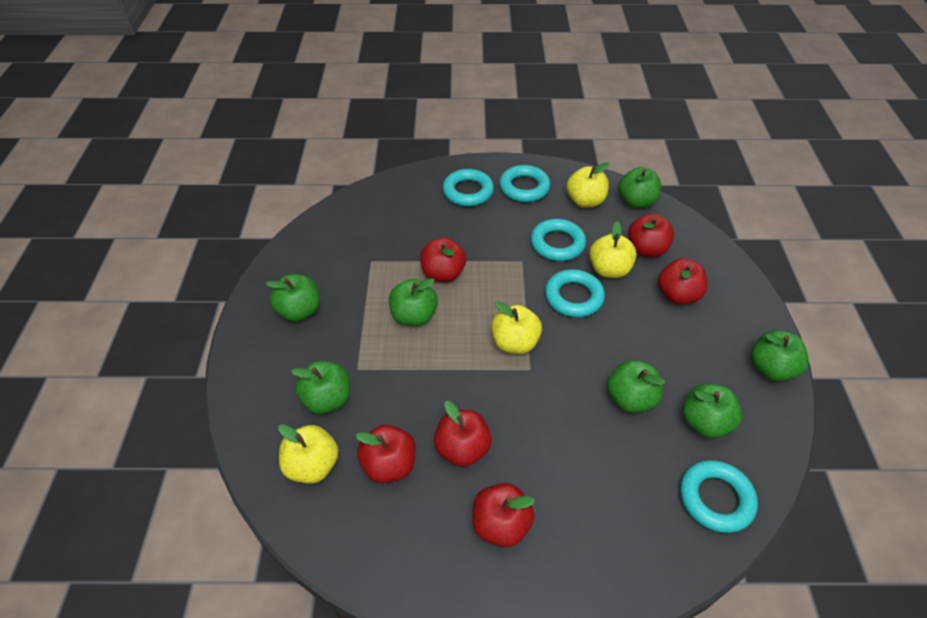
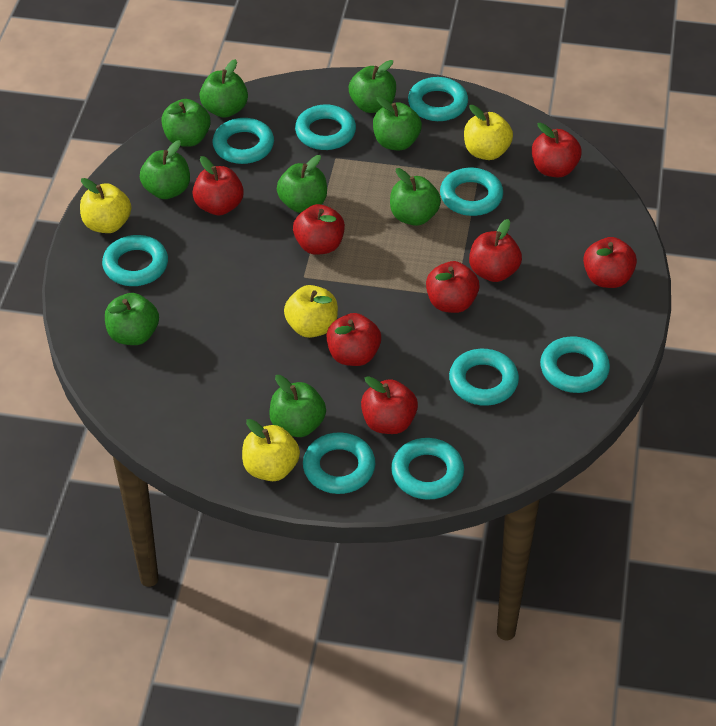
green apple: 7 -> 9
red apple: 6 -> 8
turquoise ring: 5 -> 9

